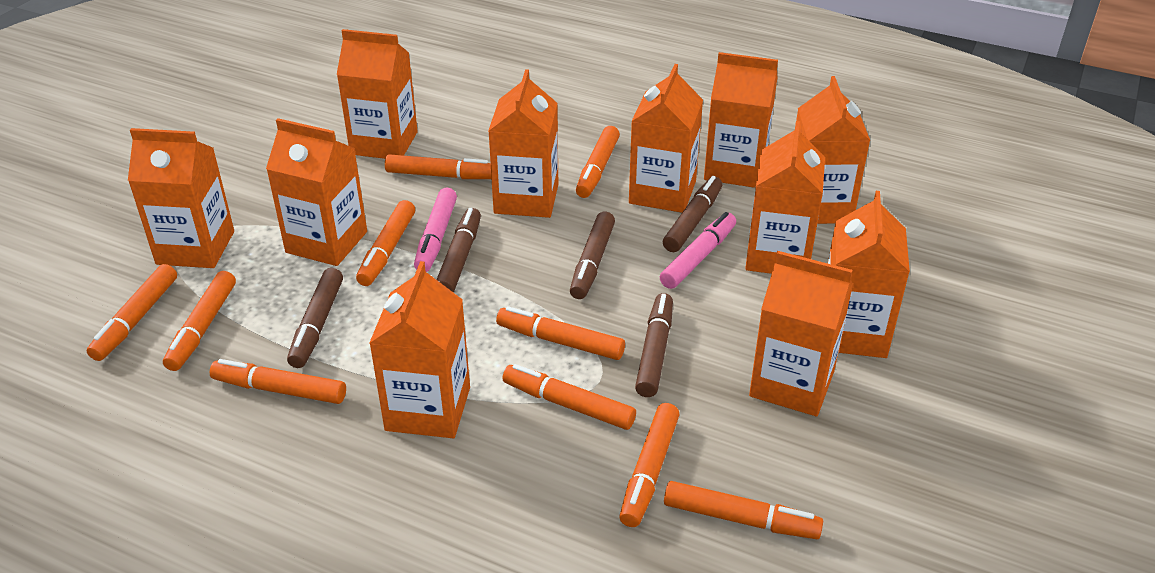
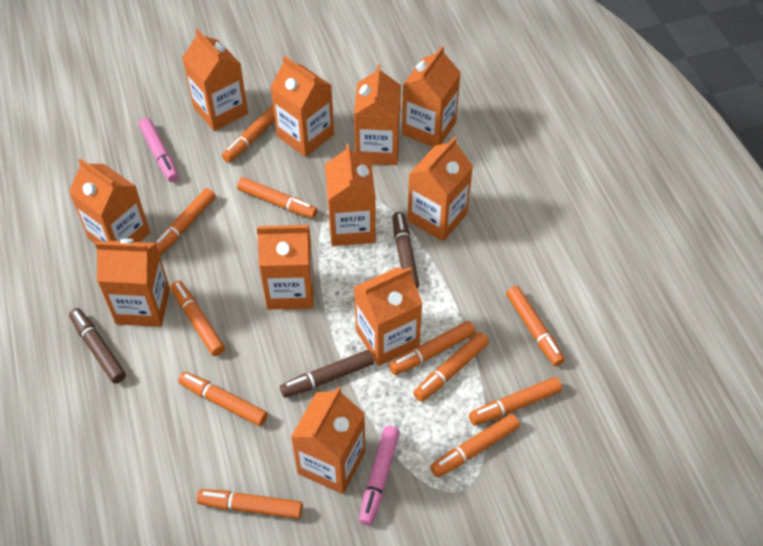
brown marker: 5 -> 3
orange marker: 10 -> 11

